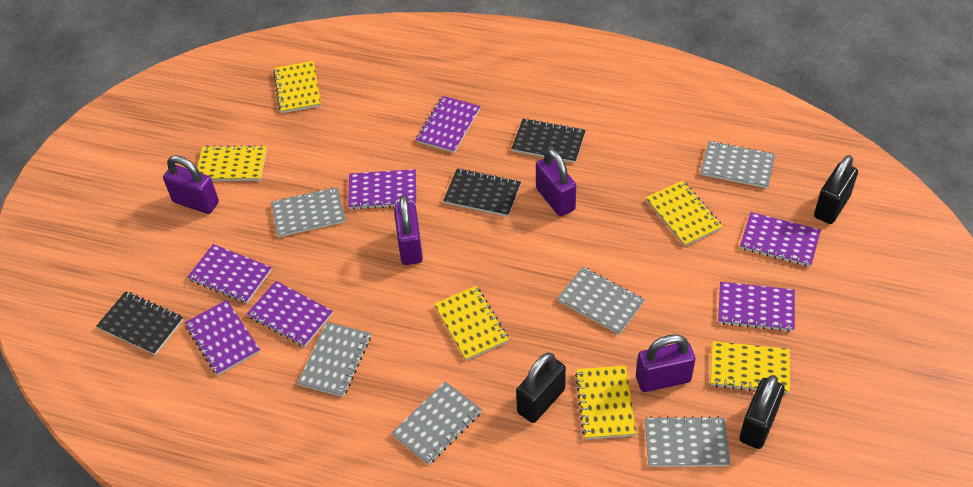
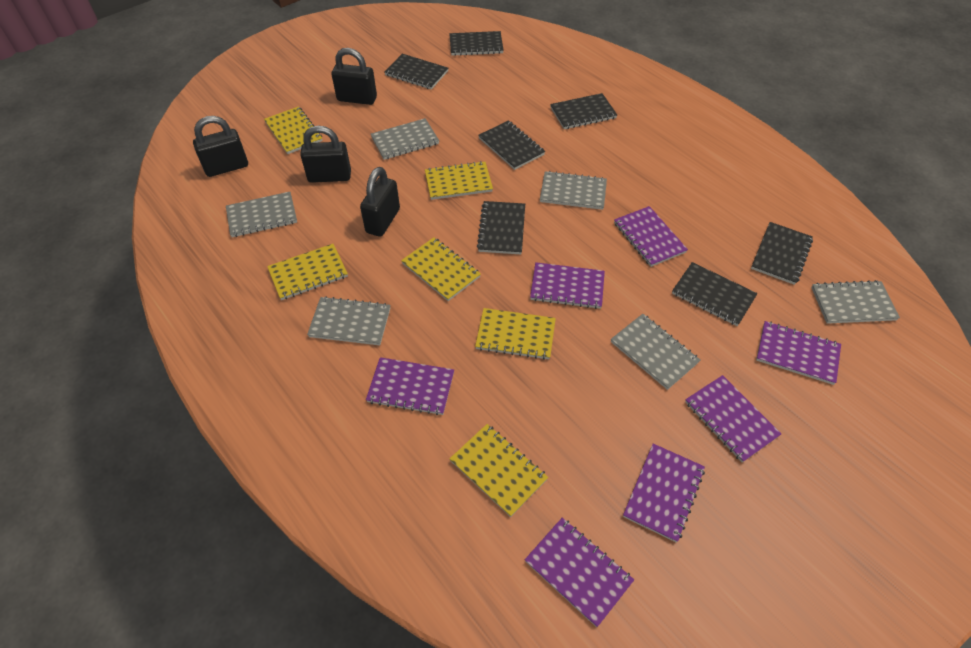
black notebook: 3 -> 7
black padlock: 3 -> 4
purple padlock: 4 -> 0

